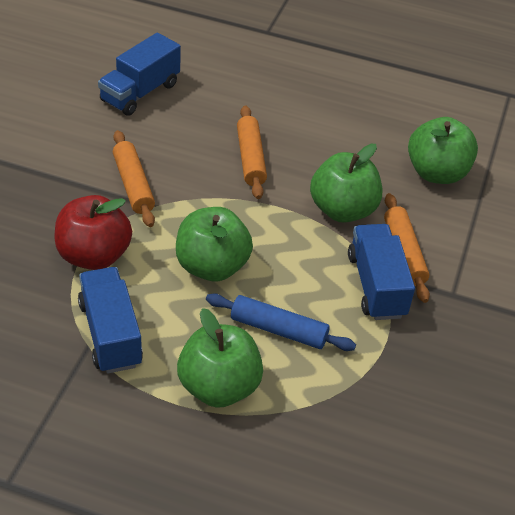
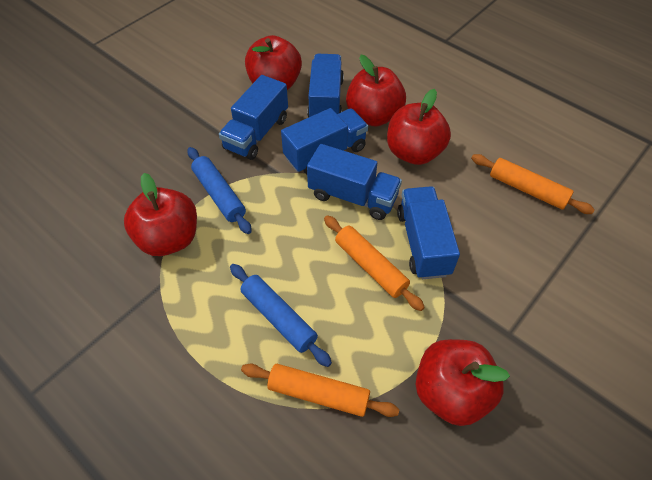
blue rolling pin: 1 -> 2
blue truck: 3 -> 5
green apple: 4 -> 0
red apple: 1 -> 5

